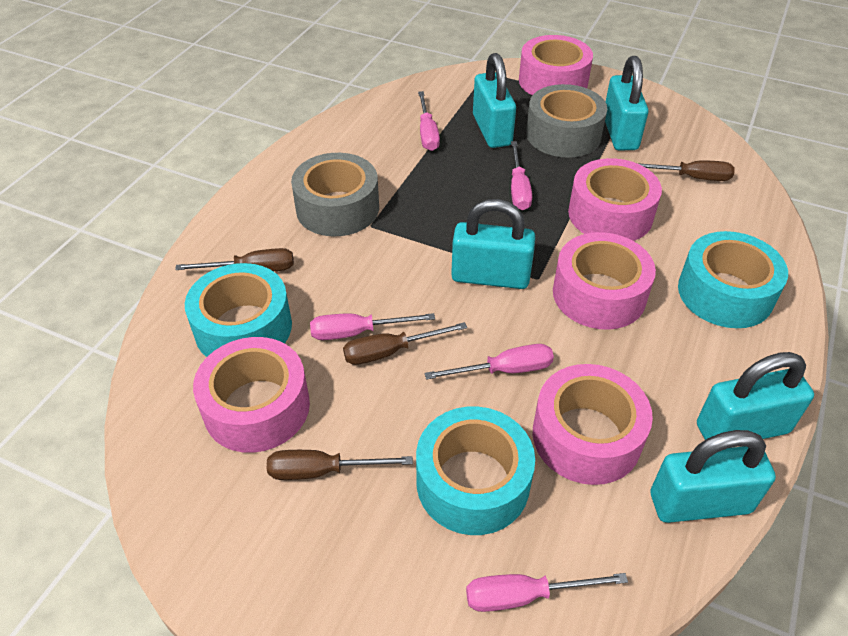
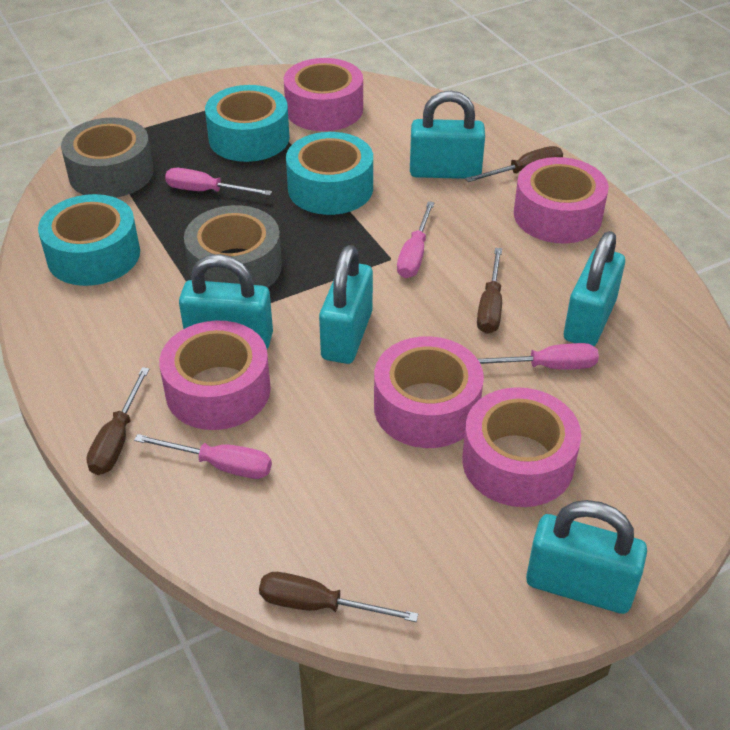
pink screwdriver: 5 -> 4

